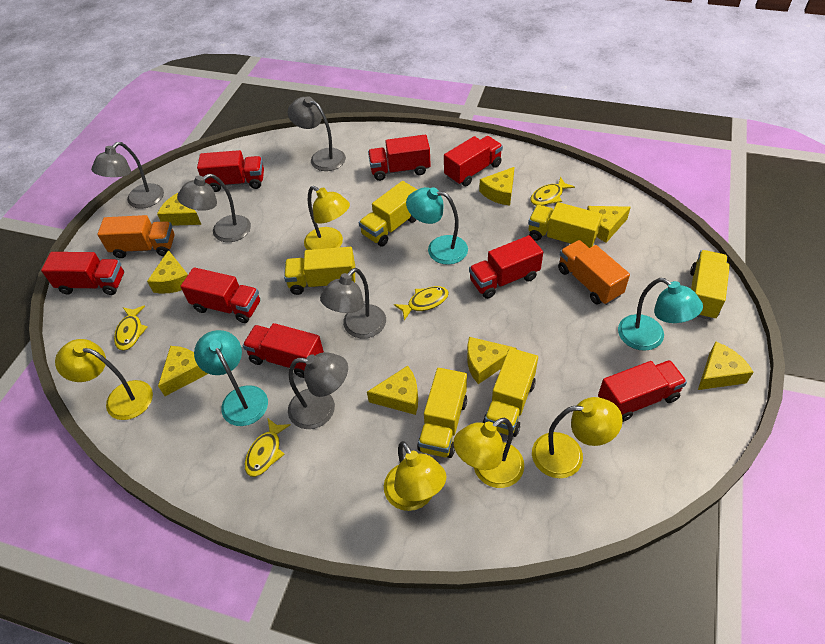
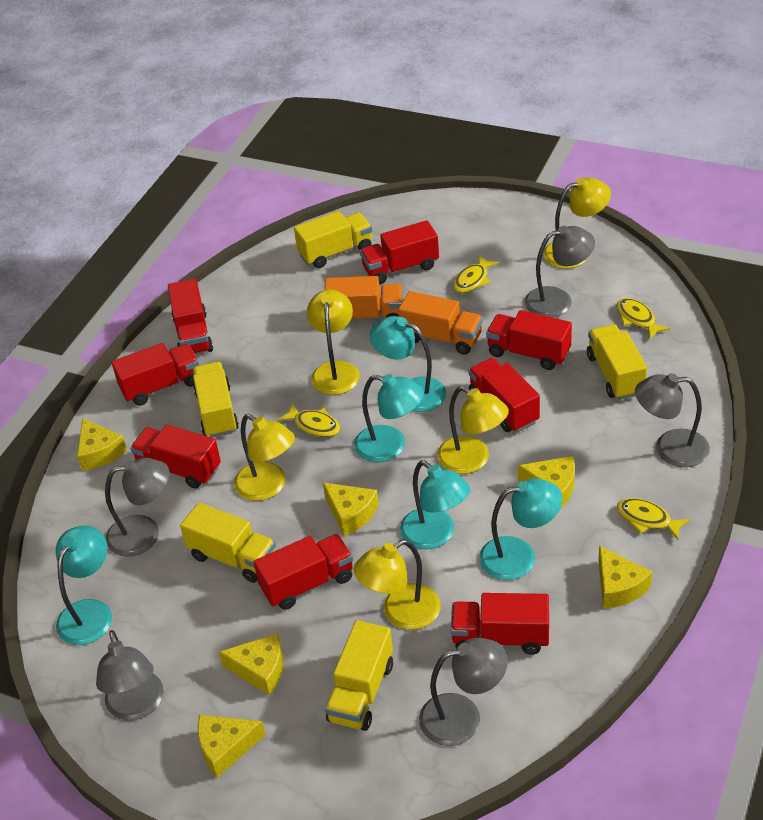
turquoise lamp: 3 -> 5
yellow cheese: 8 -> 6
yellow truck: 6 -> 5

